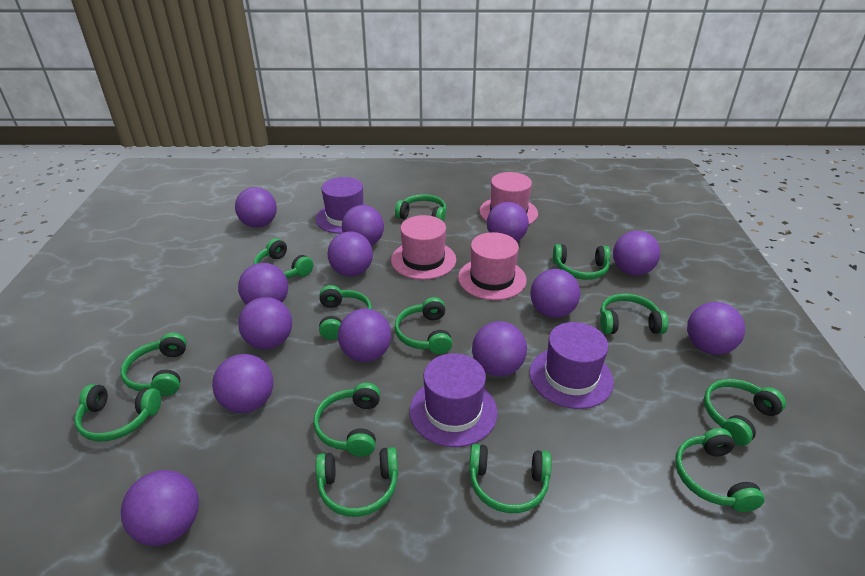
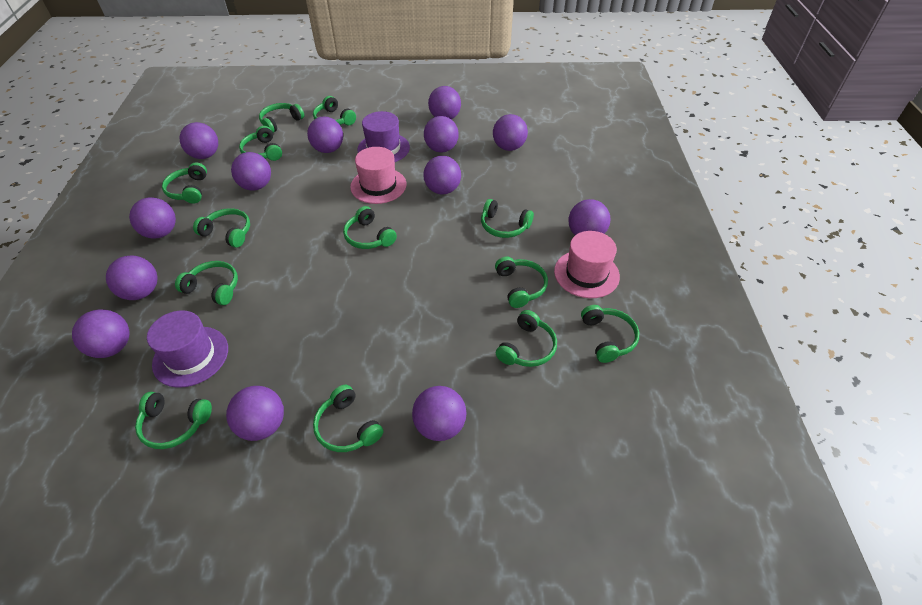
pink hat: 3 -> 2
purple hat: 3 -> 2

